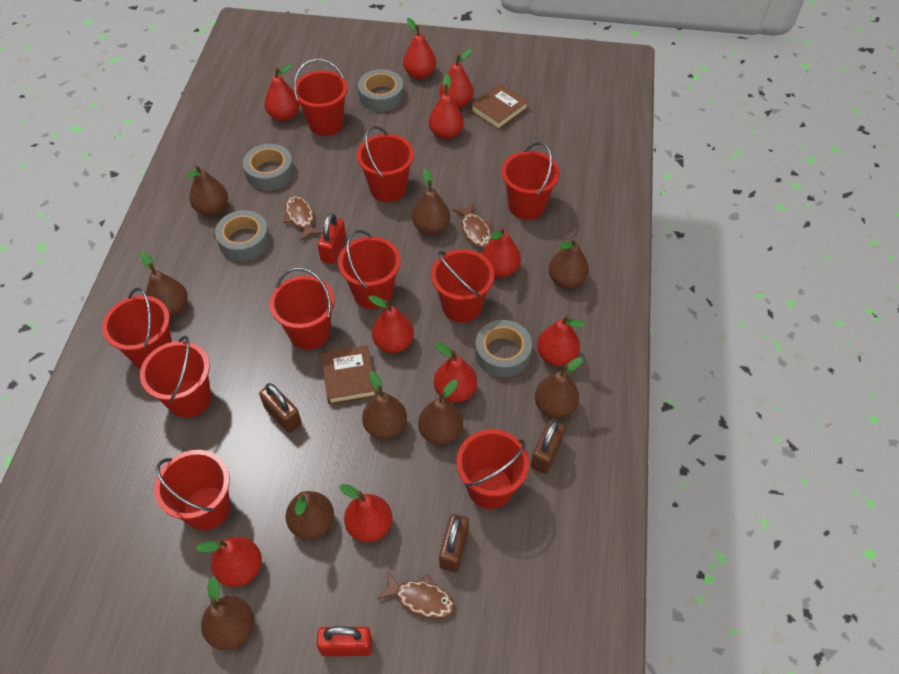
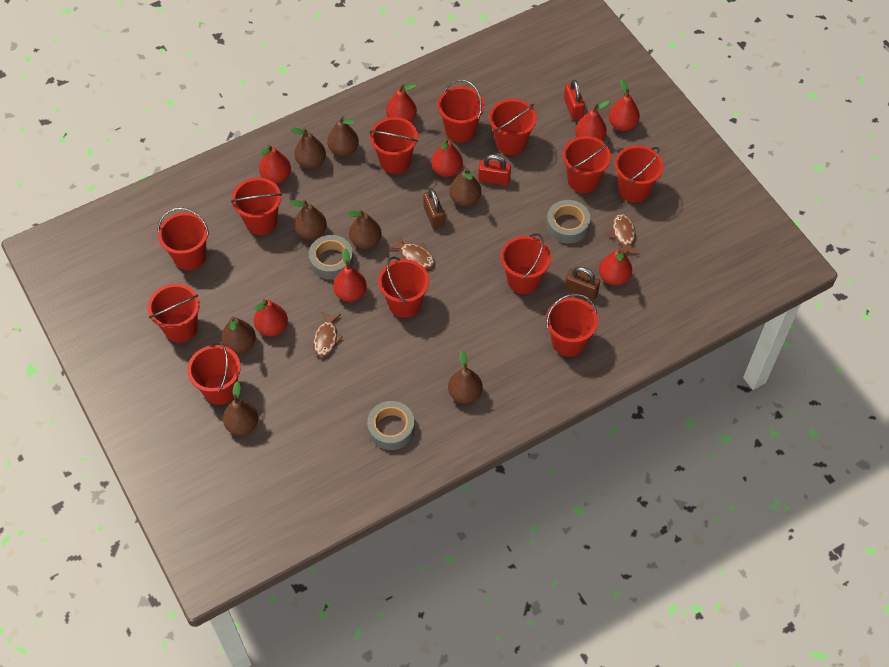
brown book: 2 -> 0
brown padlock: 3 -> 2
brown pear: 9 -> 8
grey tape: 4 -> 3
red bucket: 10 -> 12
red pear: 10 -> 8

